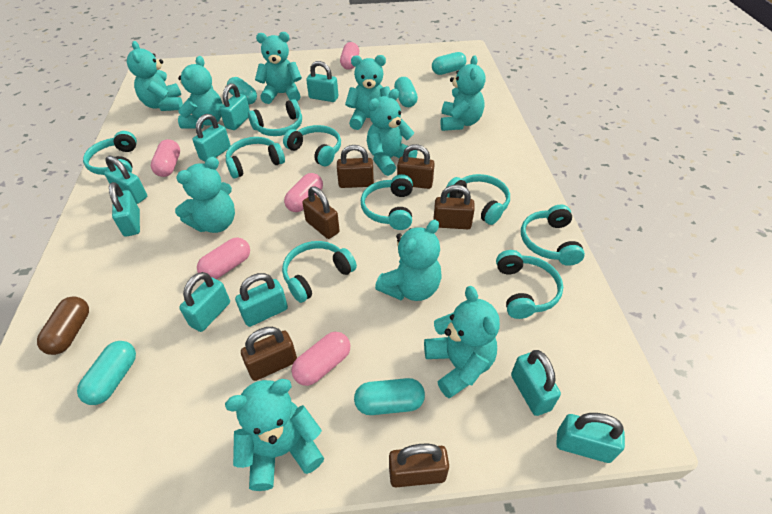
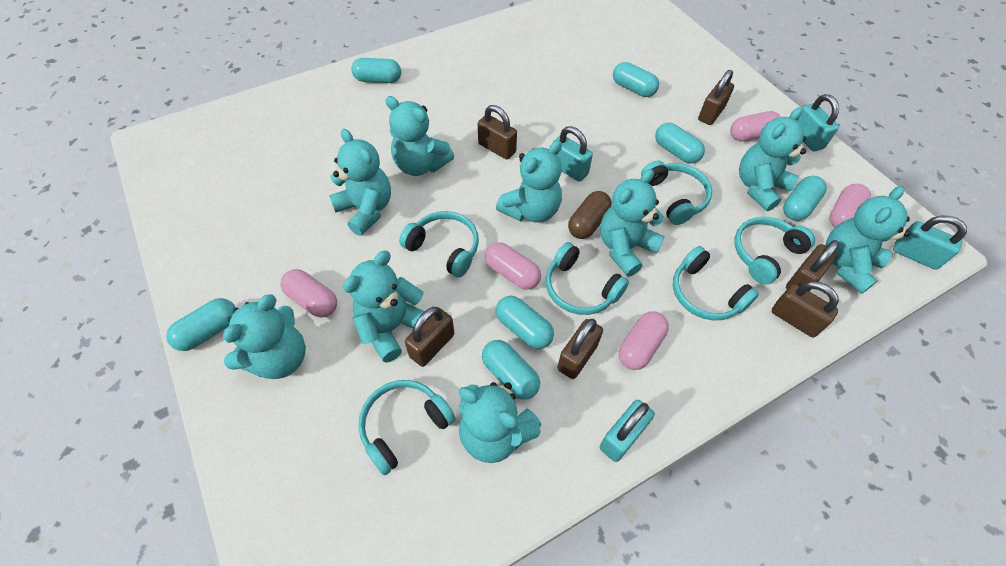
turquoise capsule: 5 -> 7
turquoise headphones: 9 -> 6
turquoise padlock: 9 -> 4
turquoise teddy bear: 10 -> 9

